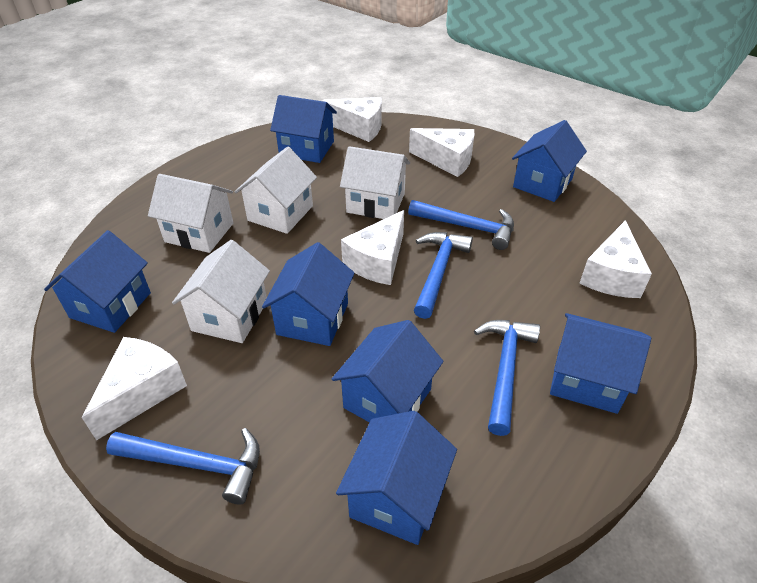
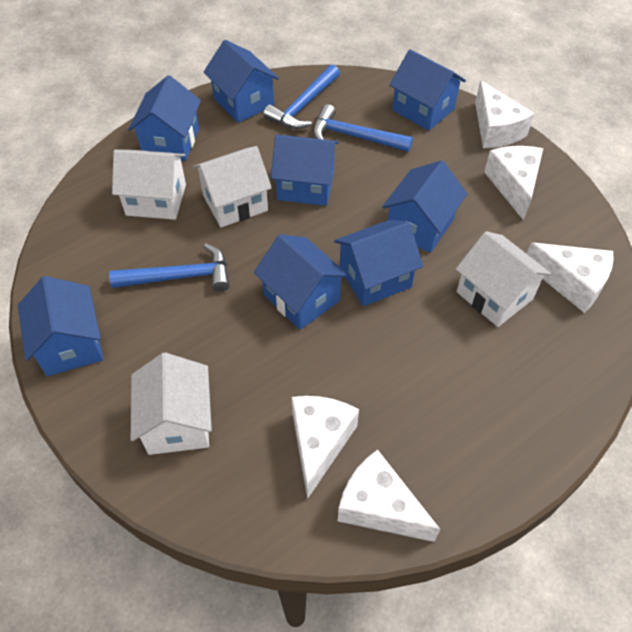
blue hammer: 4 -> 3
blue house: 7 -> 8

